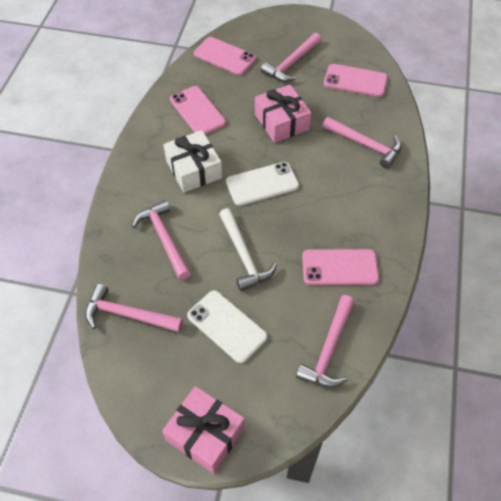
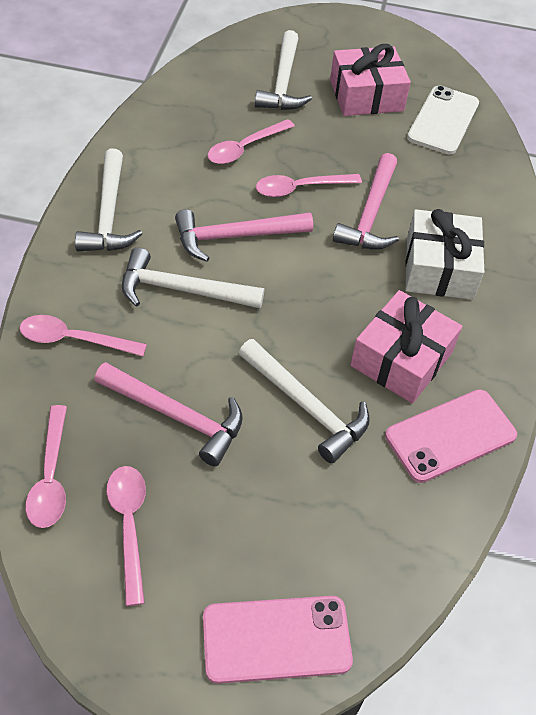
pink hammer: 5 -> 3
pink phone: 4 -> 2
pink spoon: 0 -> 5
white hammer: 1 -> 4
white phone: 2 -> 1

